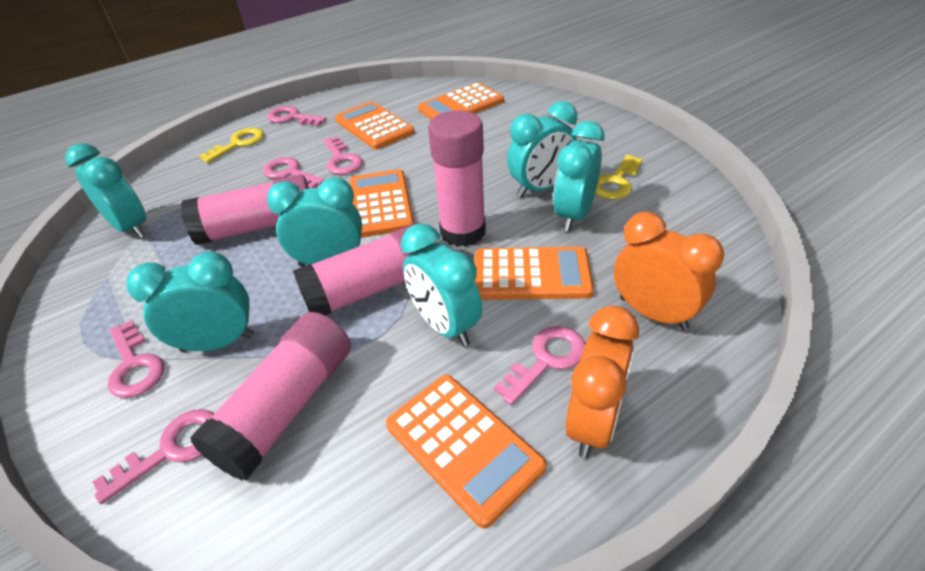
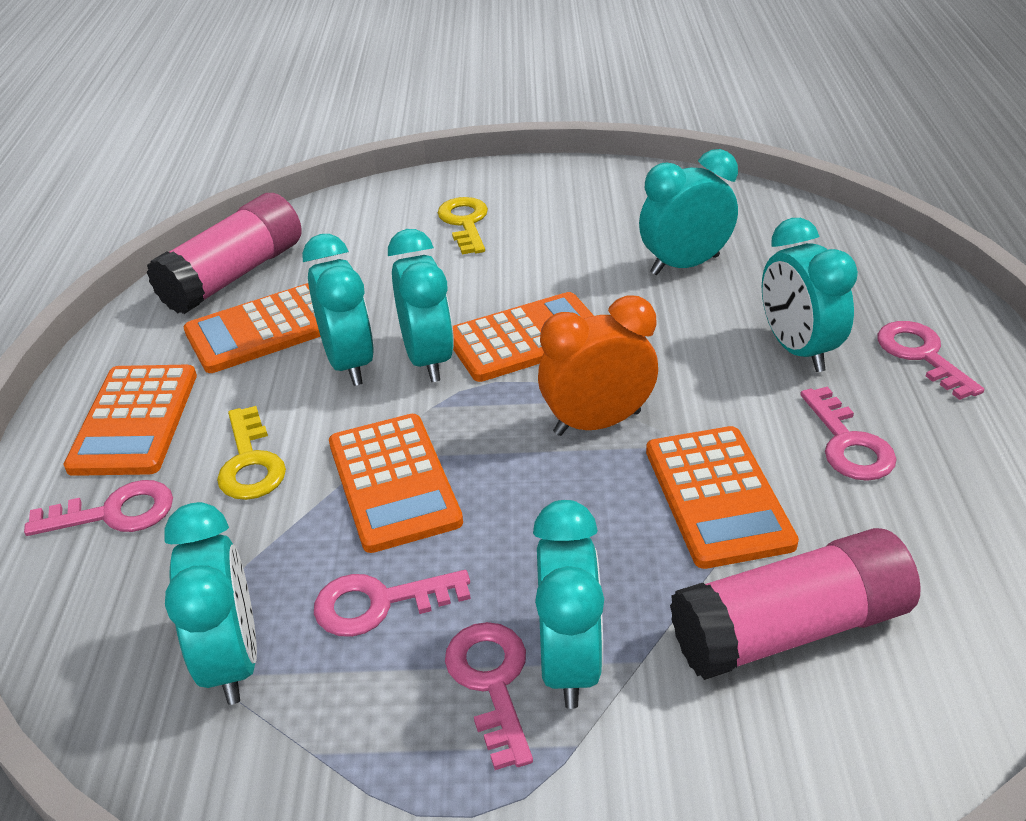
orange clock: 2 -> 1
pink glue stick: 4 -> 2
pink key: 6 -> 5

